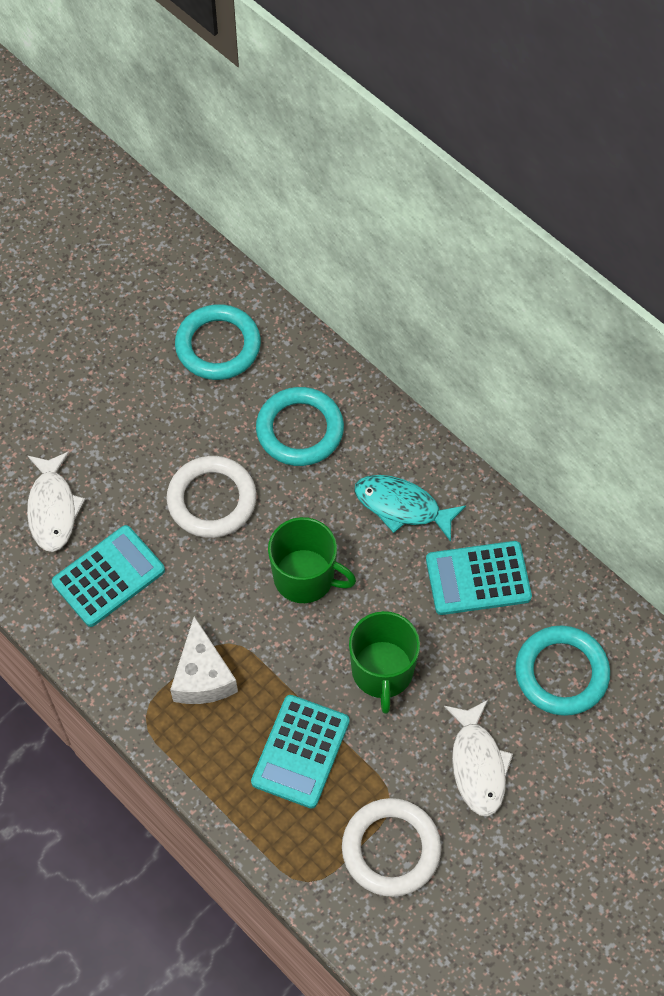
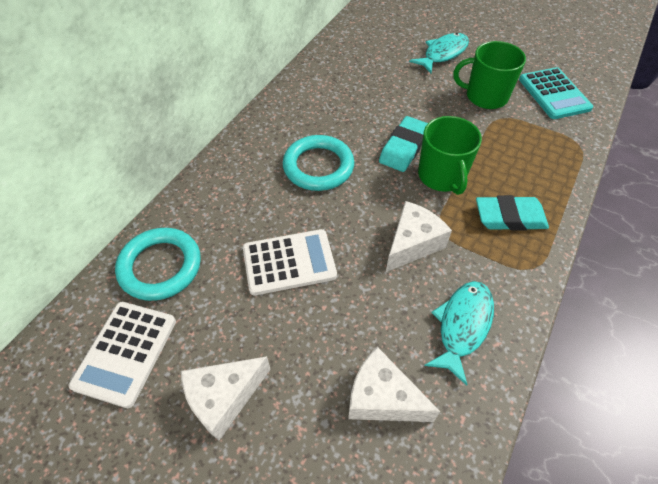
turquoise calculator: 3 -> 1
turquoise eraser: 0 -> 2
turquoise fish: 1 -> 2
turquoise ring: 3 -> 2
white calculator: 0 -> 2
white cheese: 1 -> 3
white fish: 2 -> 0
white ring: 2 -> 0

